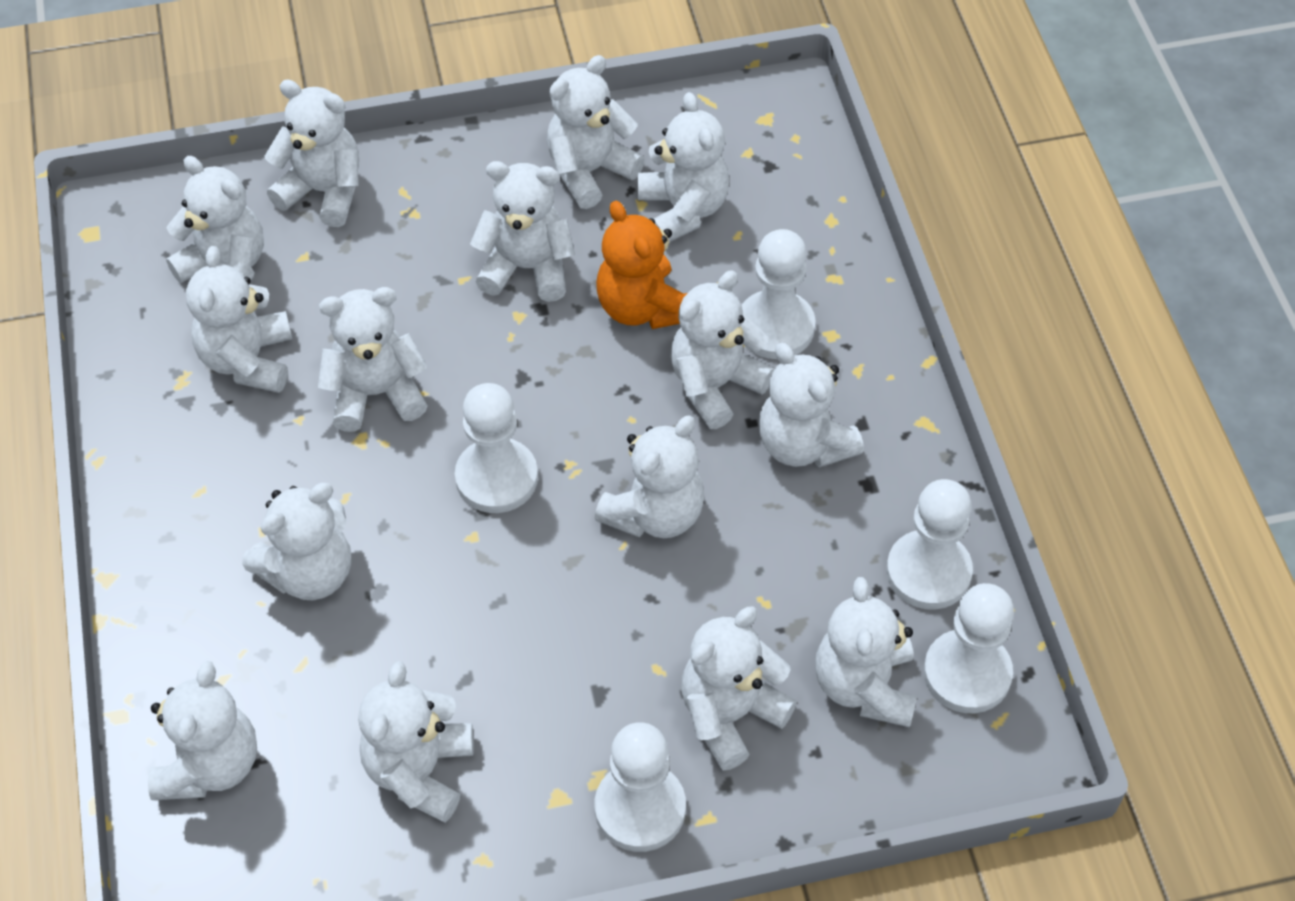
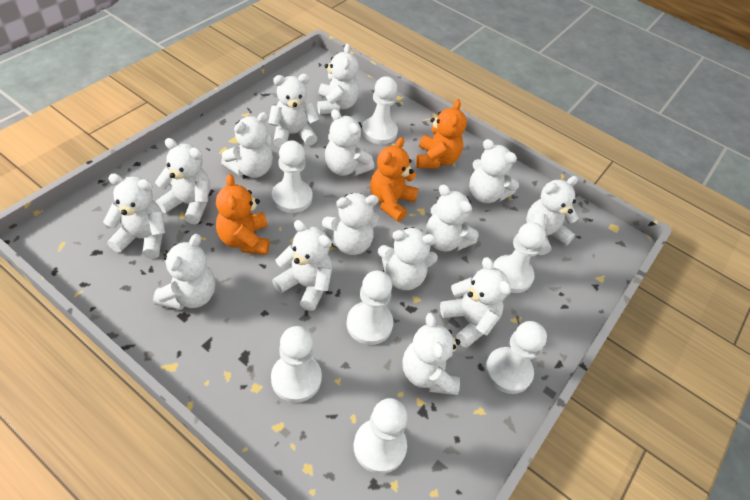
orange teddy bear: 1 -> 3
white pawn: 5 -> 7

